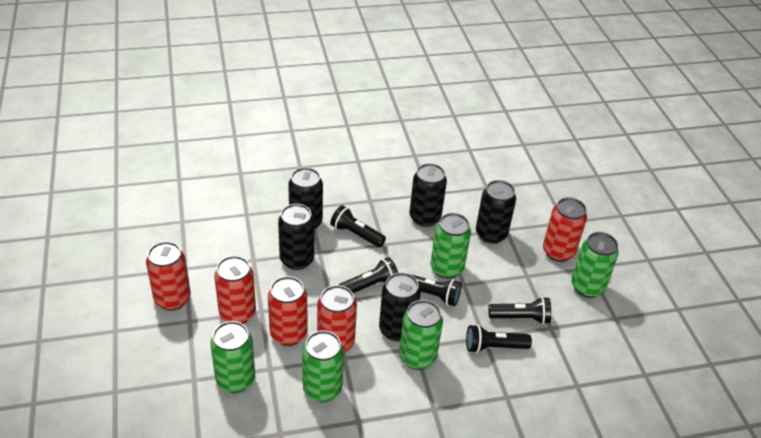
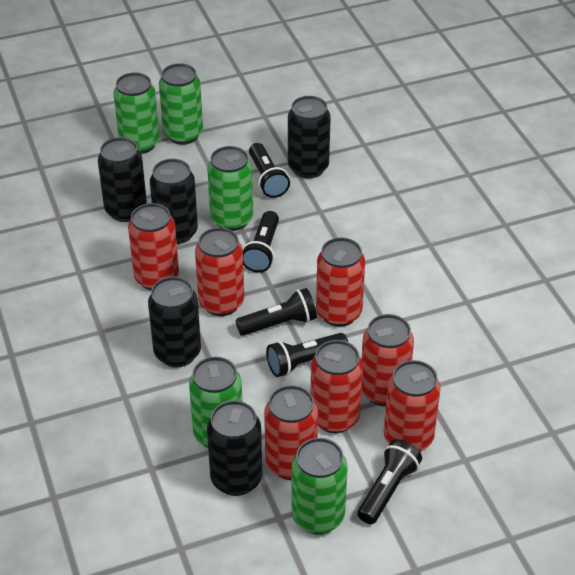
red can: 5 -> 7

